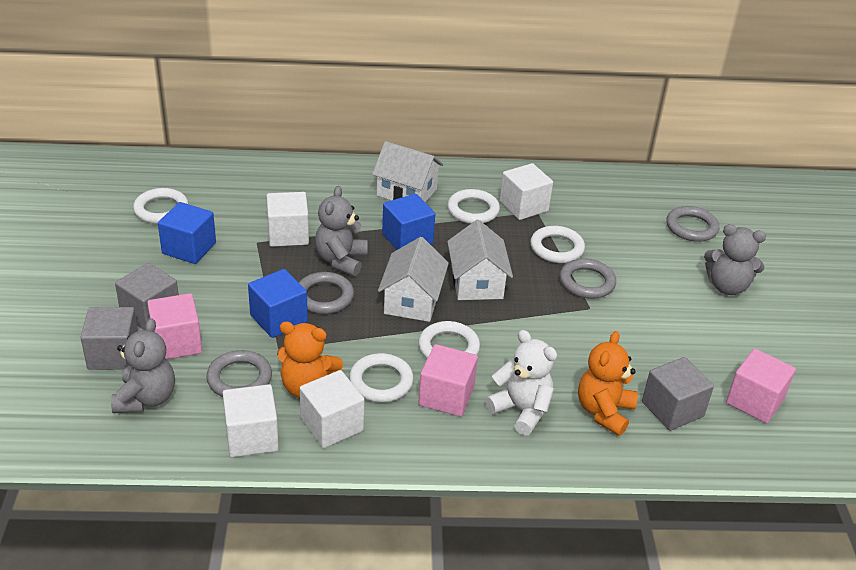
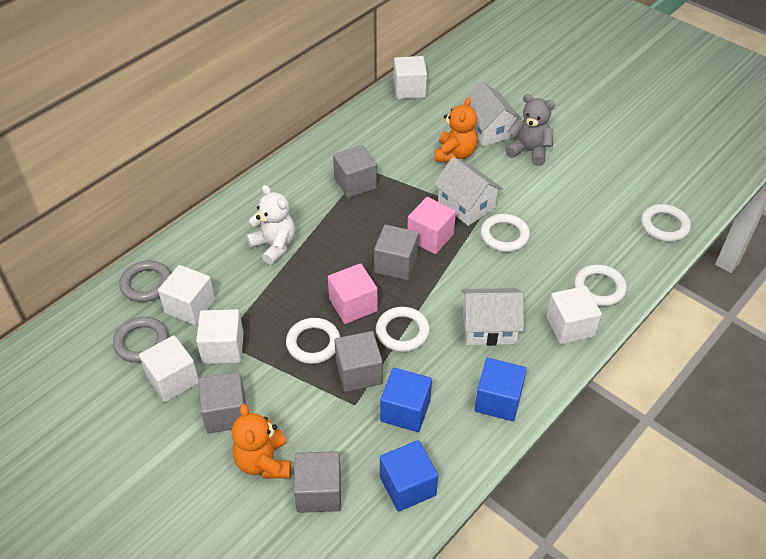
grey cube: 3 -> 5
grey ring: 4 -> 2
grey teddy bear: 3 -> 1
pink cube: 3 -> 2
white cube: 4 -> 5

